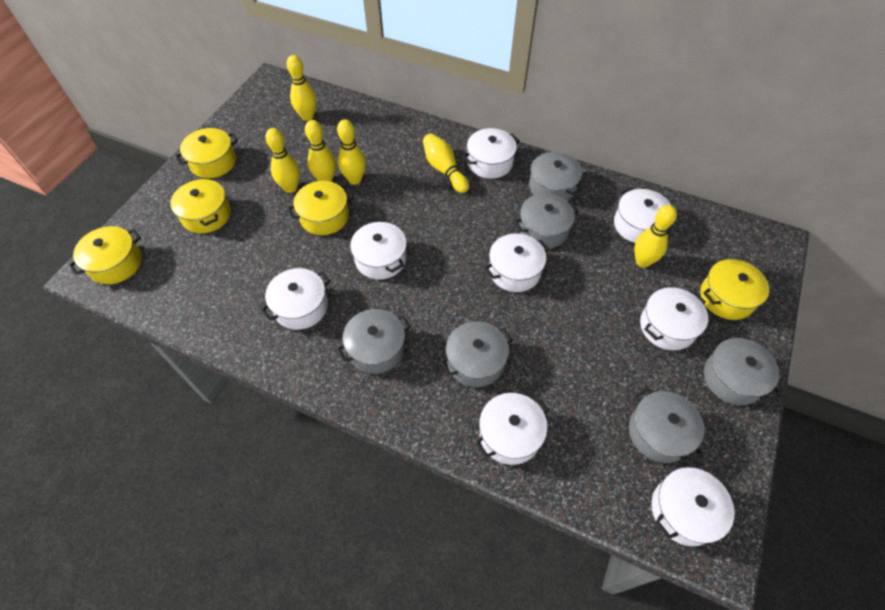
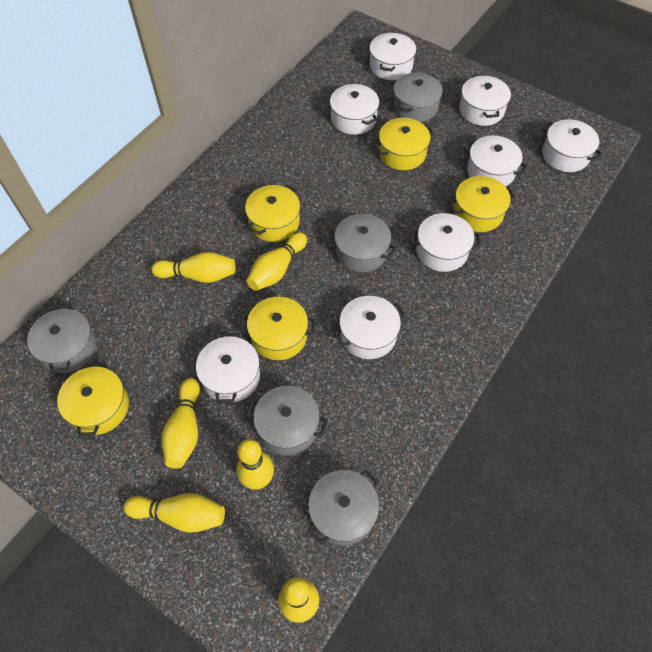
grey pot: 6 -> 5

